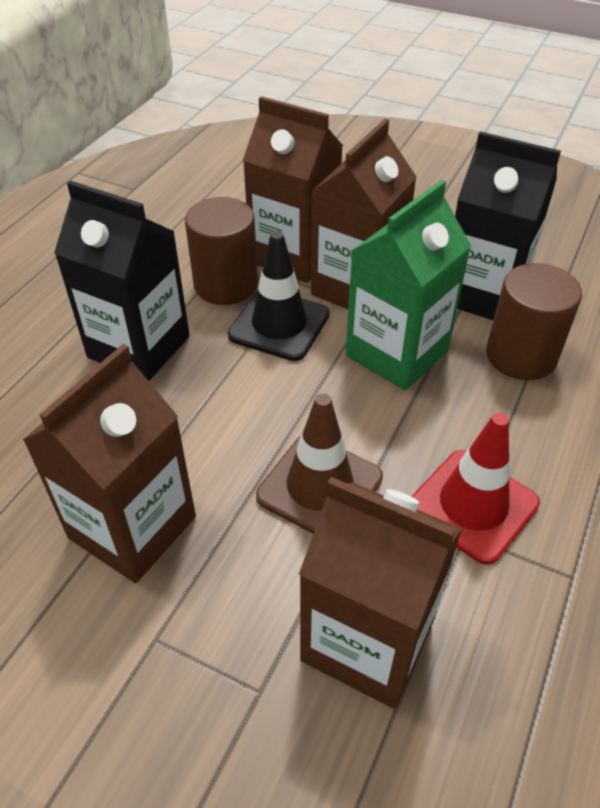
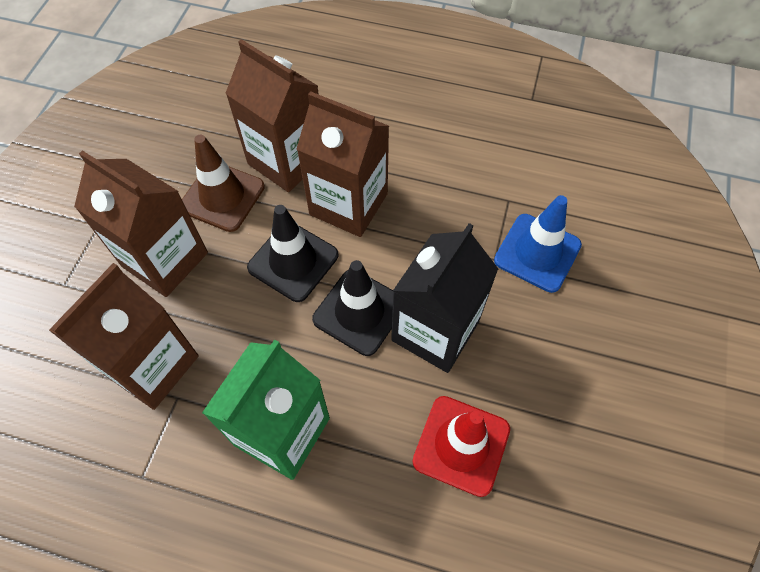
black carton: 2 -> 1
black traffic cone: 1 -> 2
blue traffic cone: 0 -> 1
brown cylinder: 2 -> 0

